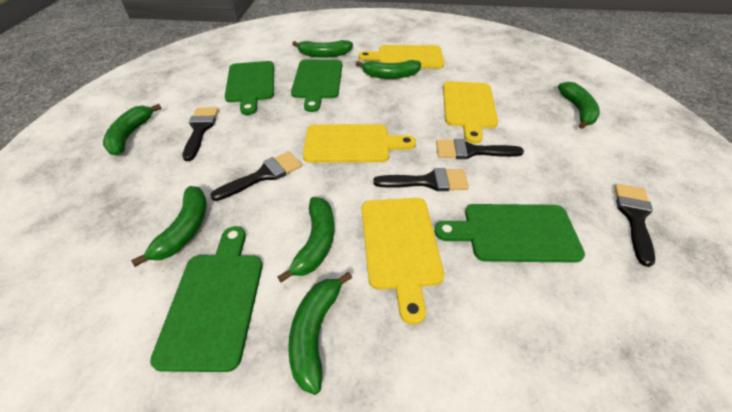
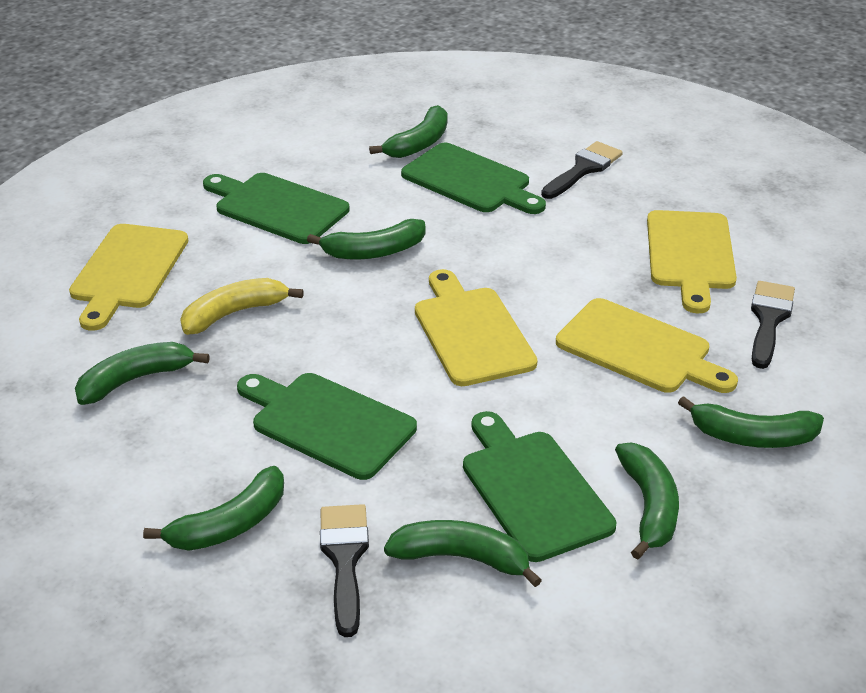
black brush: 5 -> 3
yellow banana: 0 -> 1

